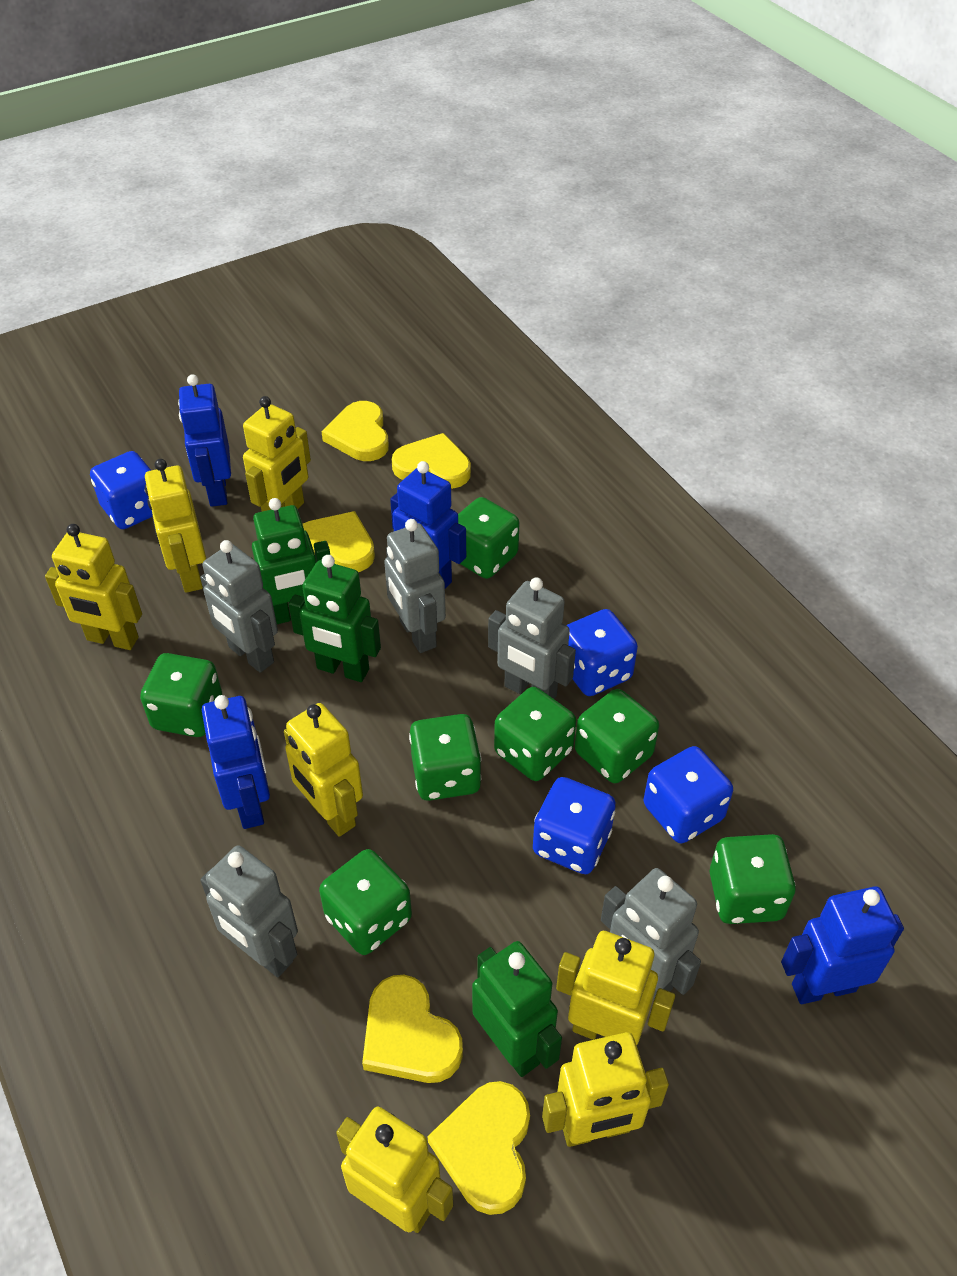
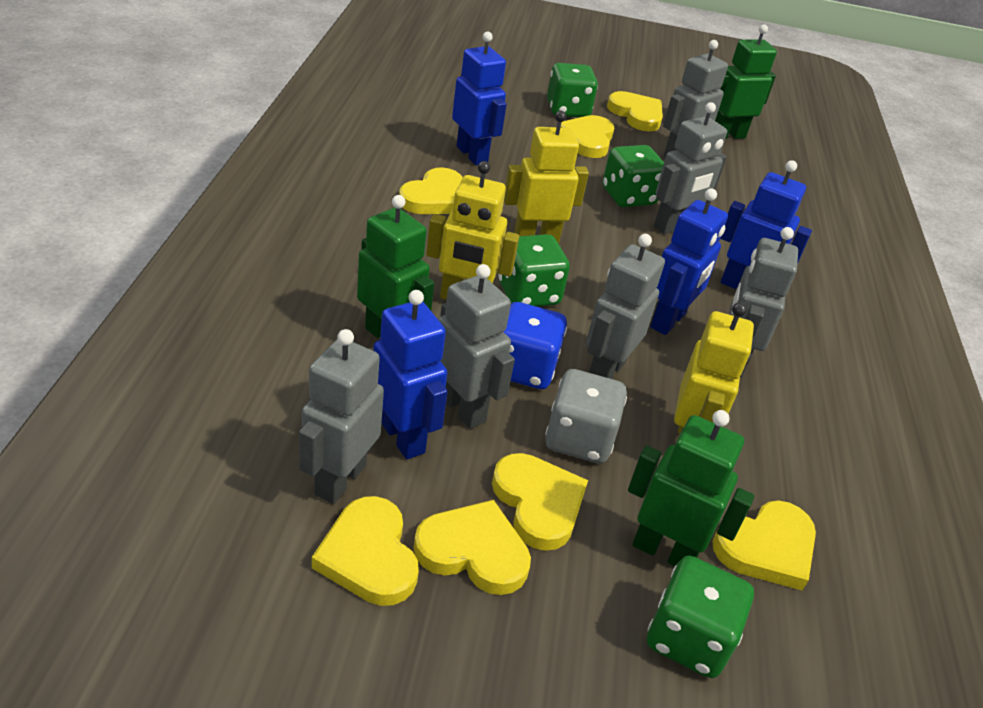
blue dice: 4 -> 1
green dice: 7 -> 4
grey dice: 0 -> 1
grey robot: 5 -> 6
yellow heart: 5 -> 7
yellow robot: 7 -> 3

